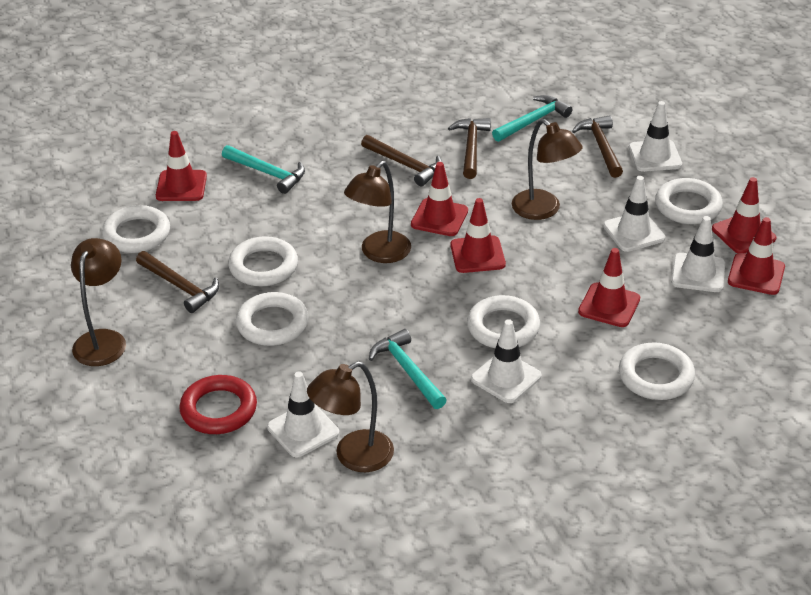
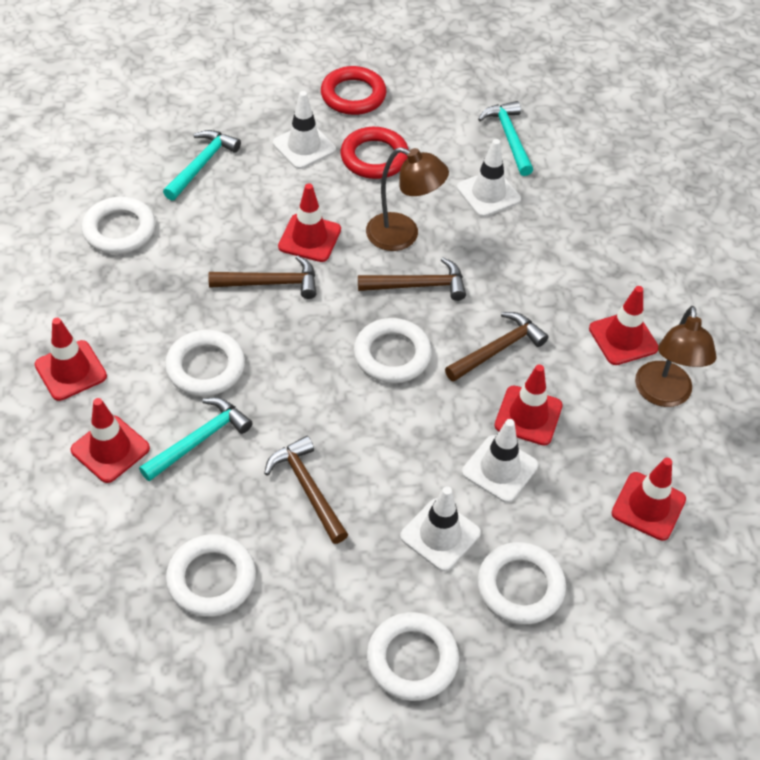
brown lamp: 4 -> 2
red ring: 1 -> 2
white traffic cone: 5 -> 4

